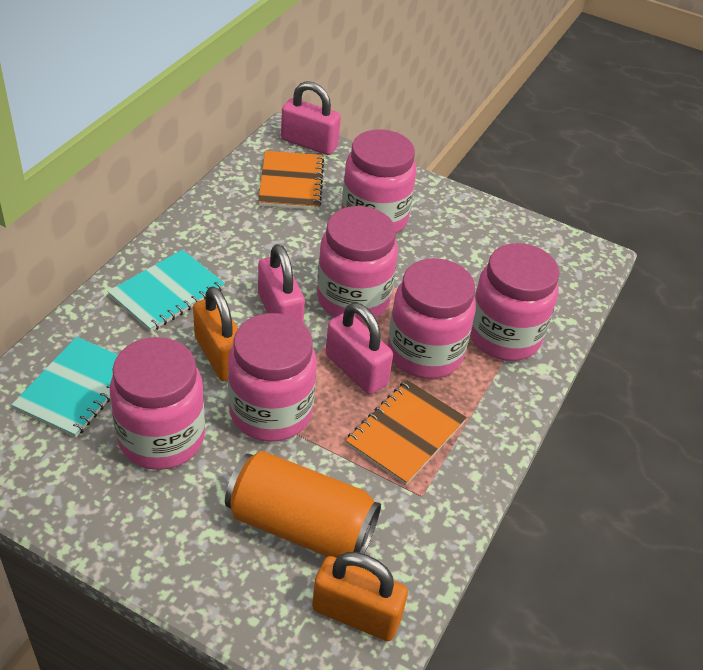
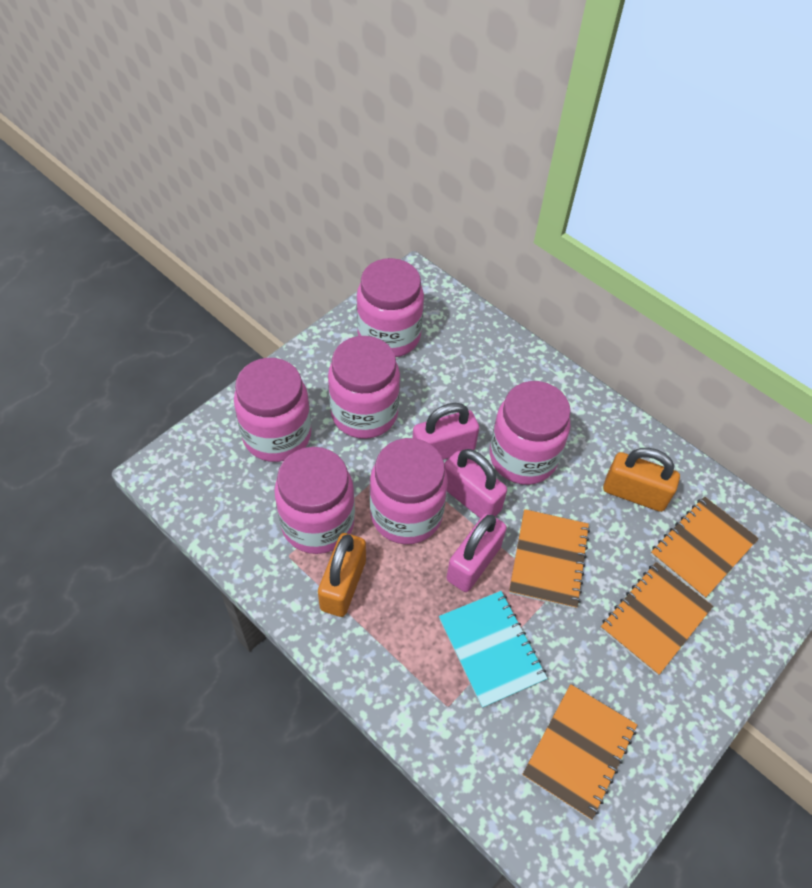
orange can: 1 -> 0
orange notebook: 2 -> 4
turquoise notebook: 2 -> 1

